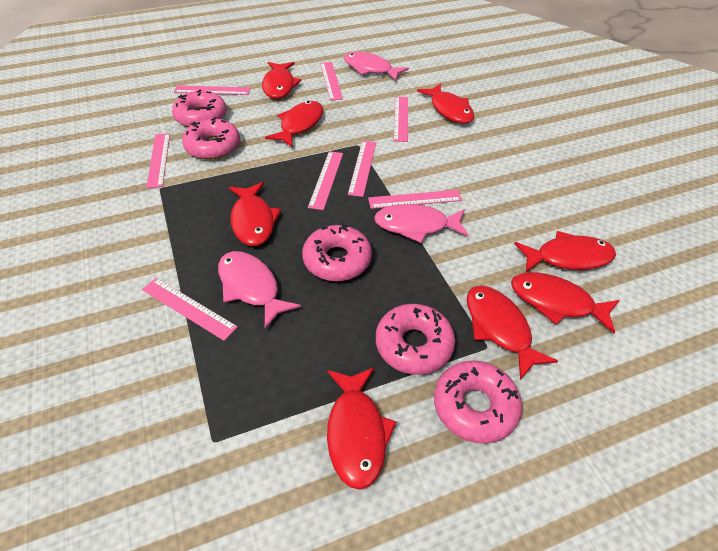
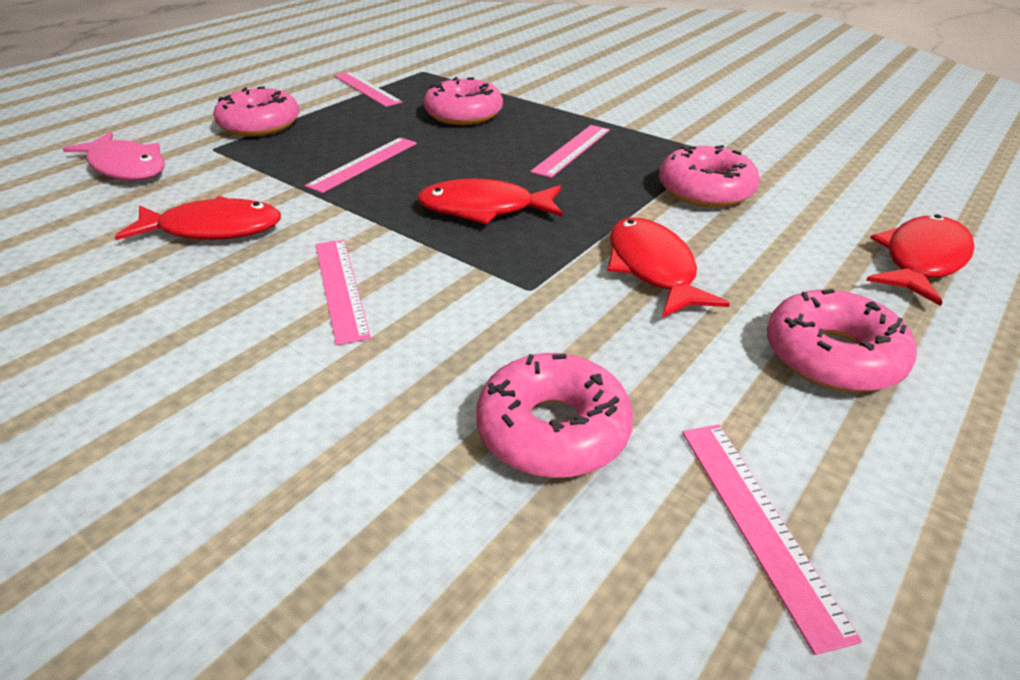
pink fish: 3 -> 1
pink ruler: 8 -> 5
red fish: 8 -> 4

